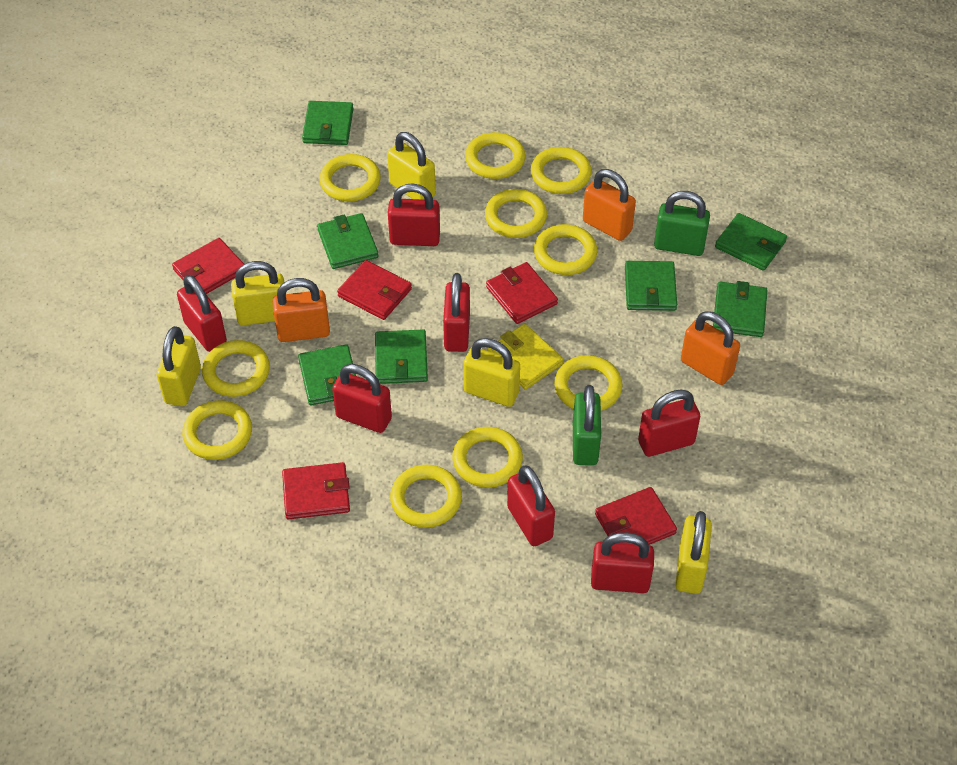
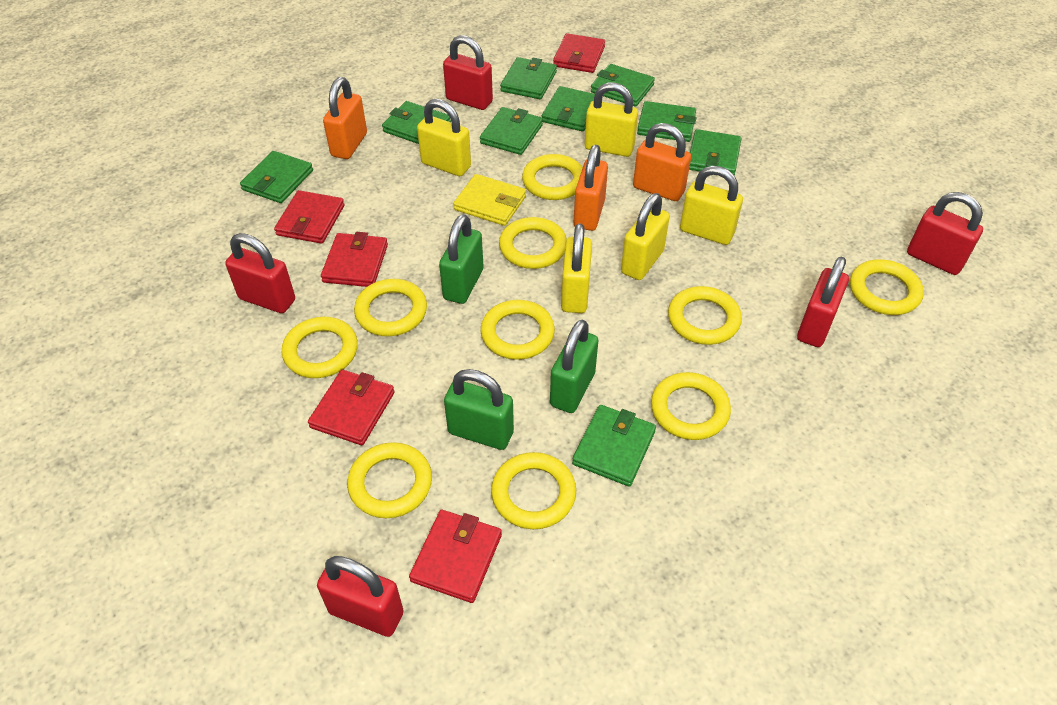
green padlock: 2 -> 3
green wallet: 7 -> 9
red padlock: 7 -> 5

